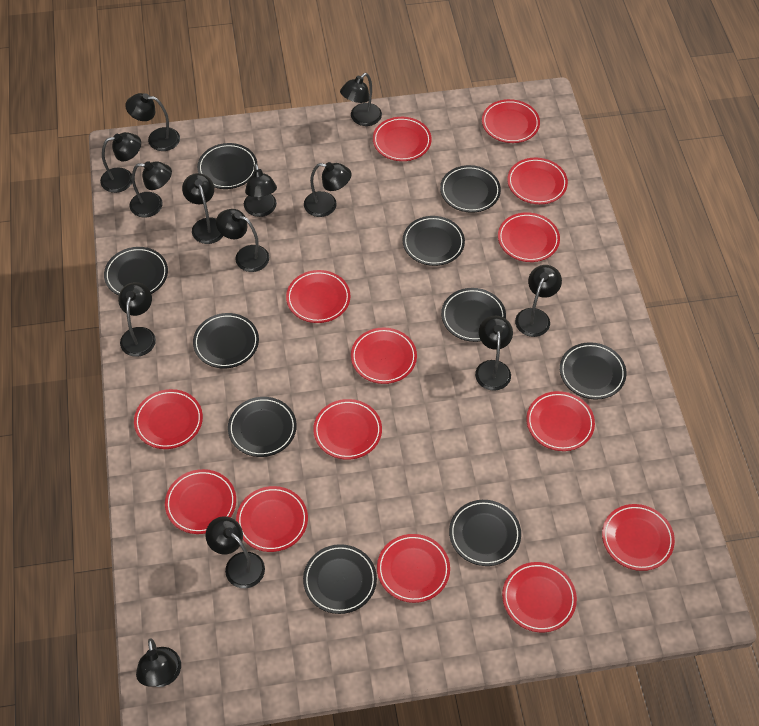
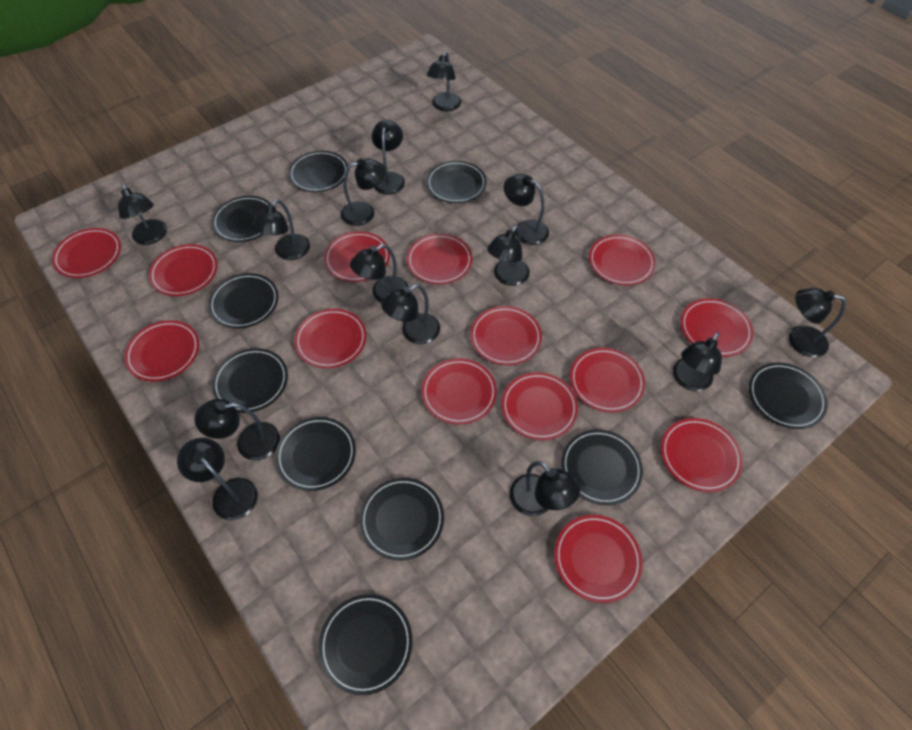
black lamp: 13 -> 14

